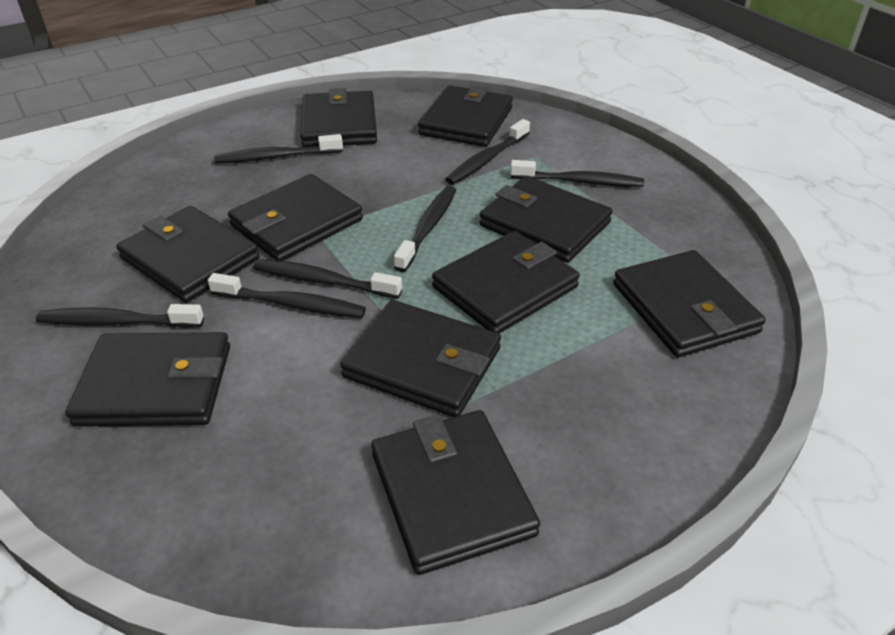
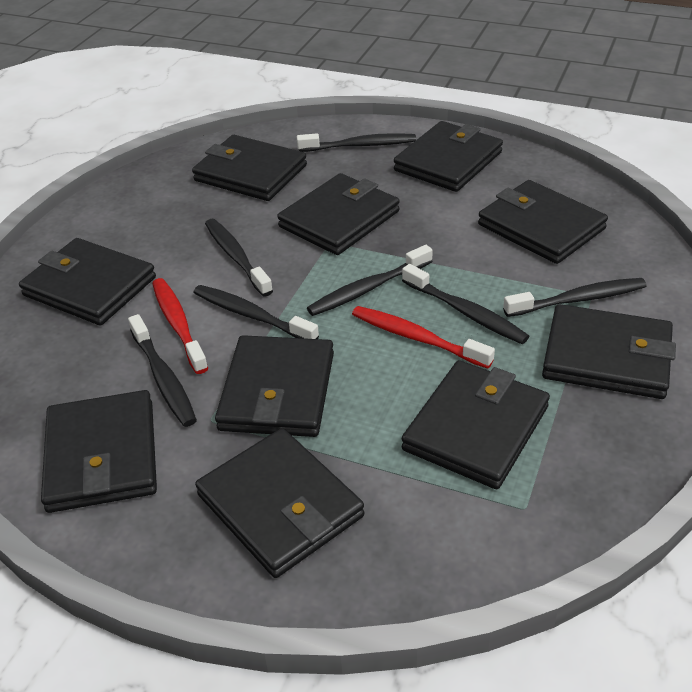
red toothbrush: 0 -> 2

